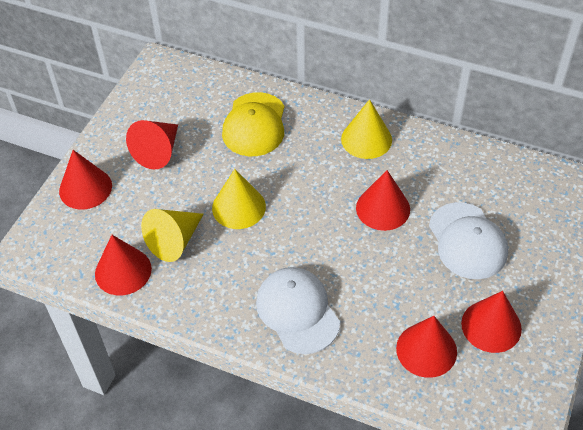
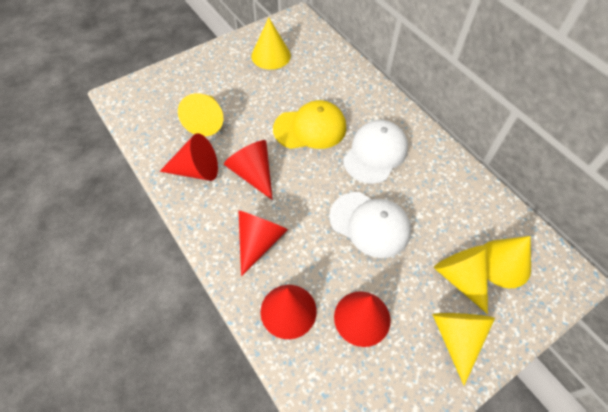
red cone: 6 -> 5
yellow cone: 3 -> 5

